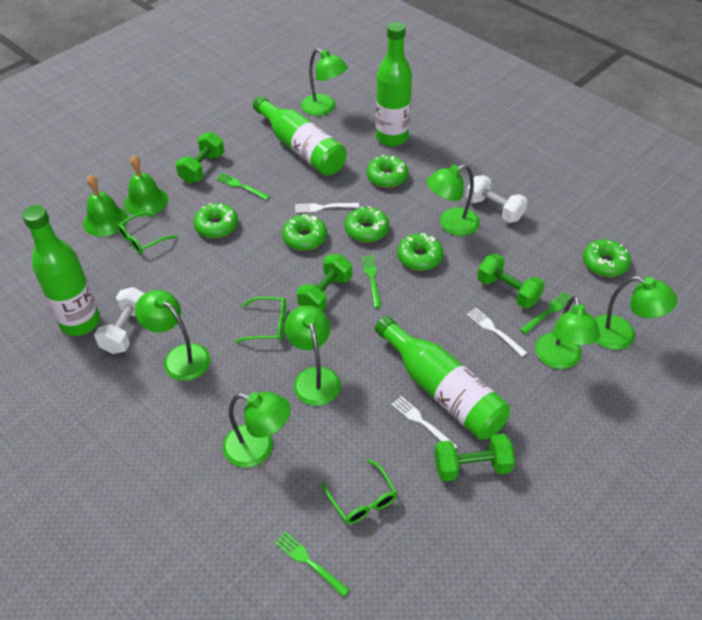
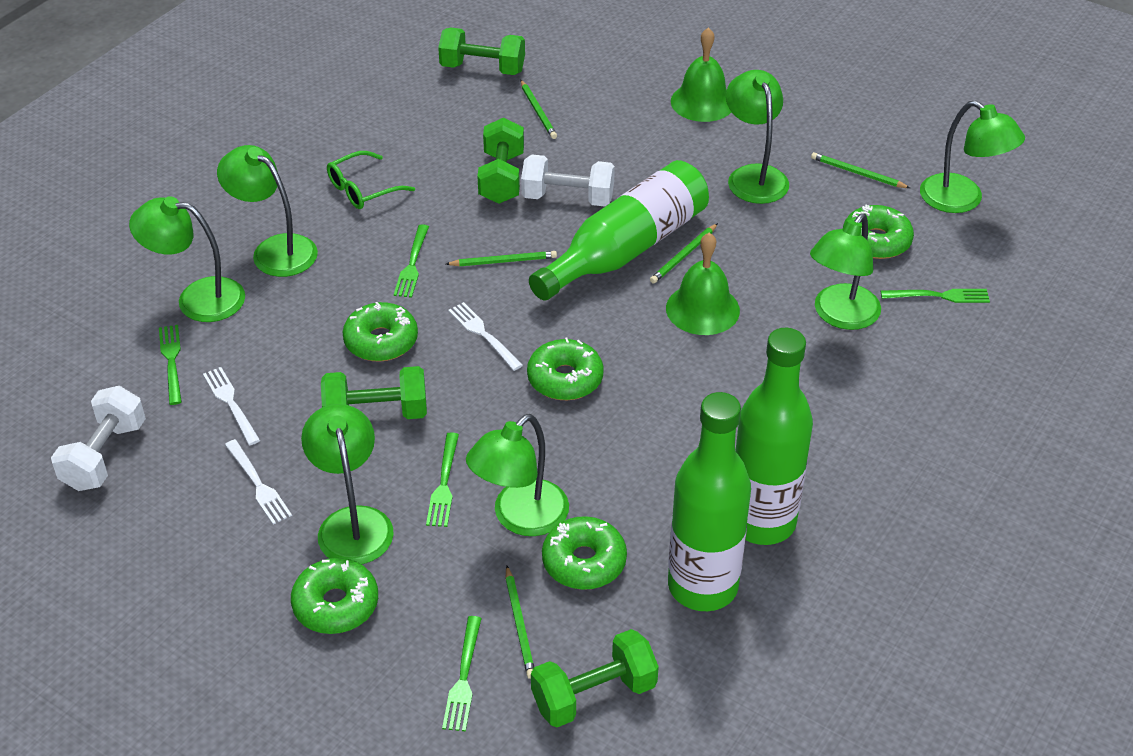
green bottle: 4 -> 3
green donut: 6 -> 5
green fork: 4 -> 5
green glasses: 3 -> 1
green pencil: 0 -> 5

